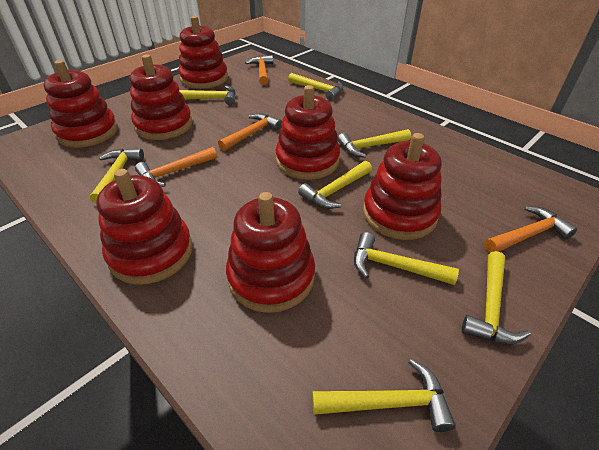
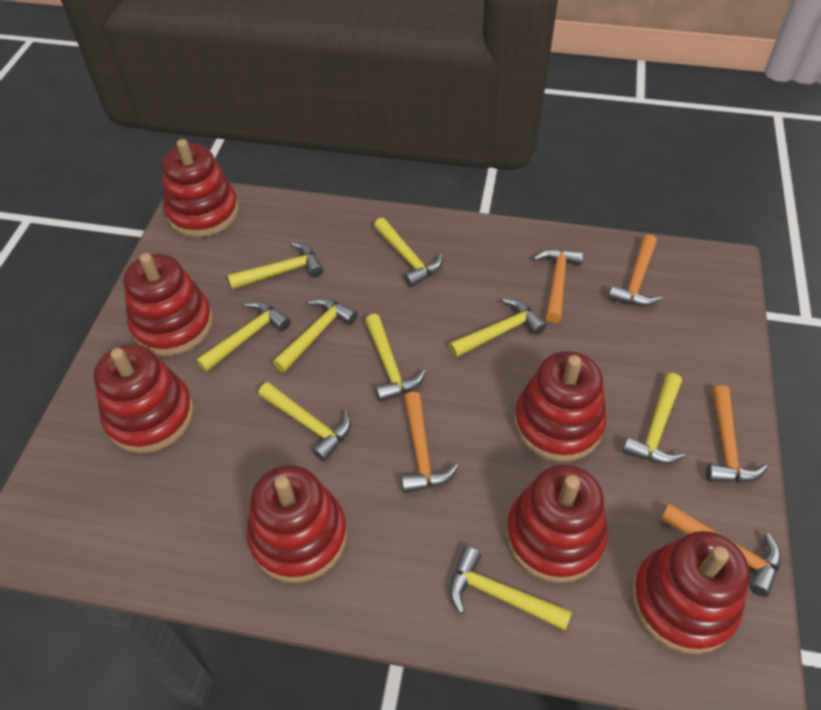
orange hammer: 4 -> 5
yellow hammer: 8 -> 9

